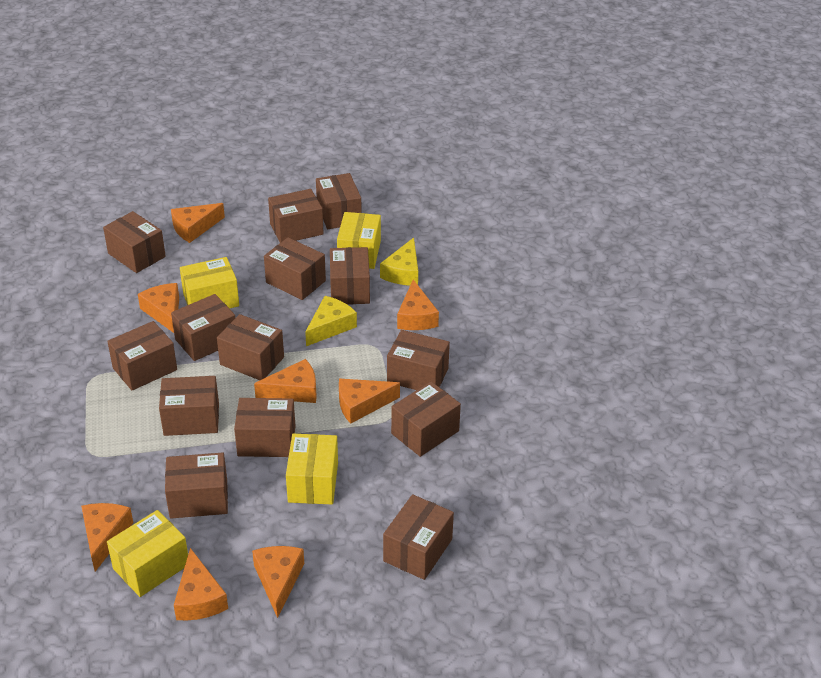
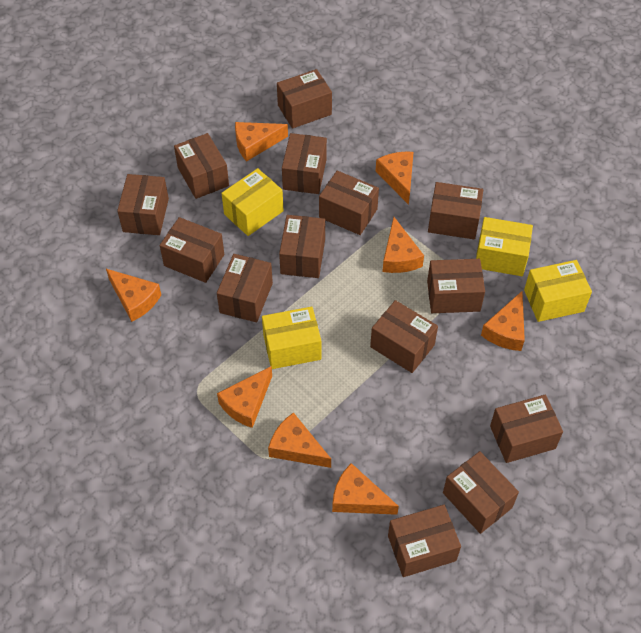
yellow cheese: 2 -> 0

